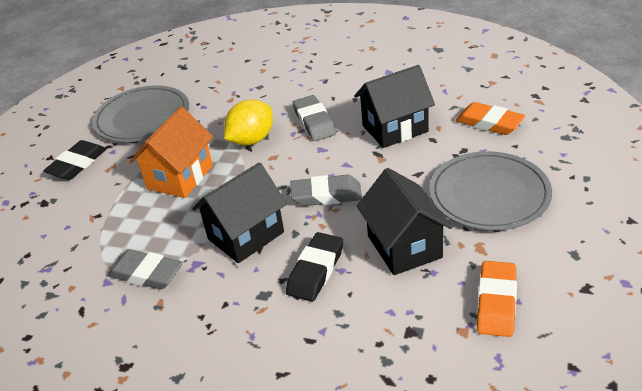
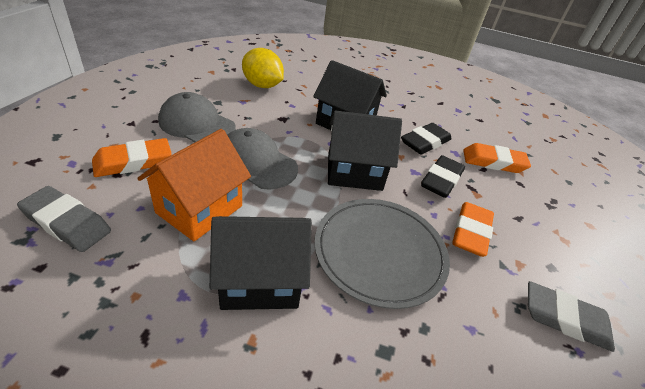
grey cap: 0 -> 2
grey eraser: 3 -> 2
grey plate: 2 -> 1
orange eraser: 2 -> 3

